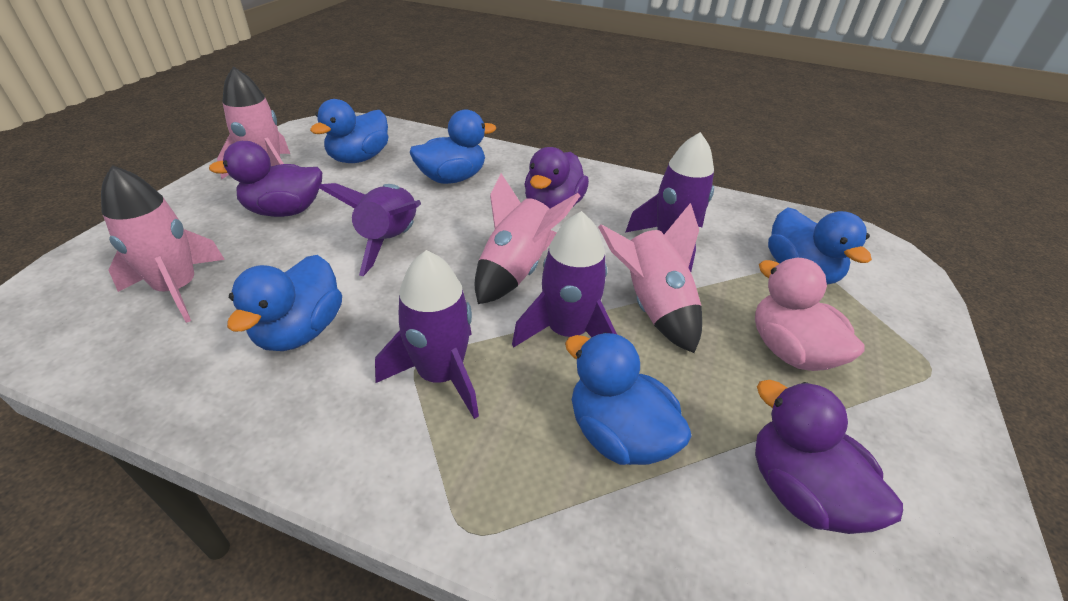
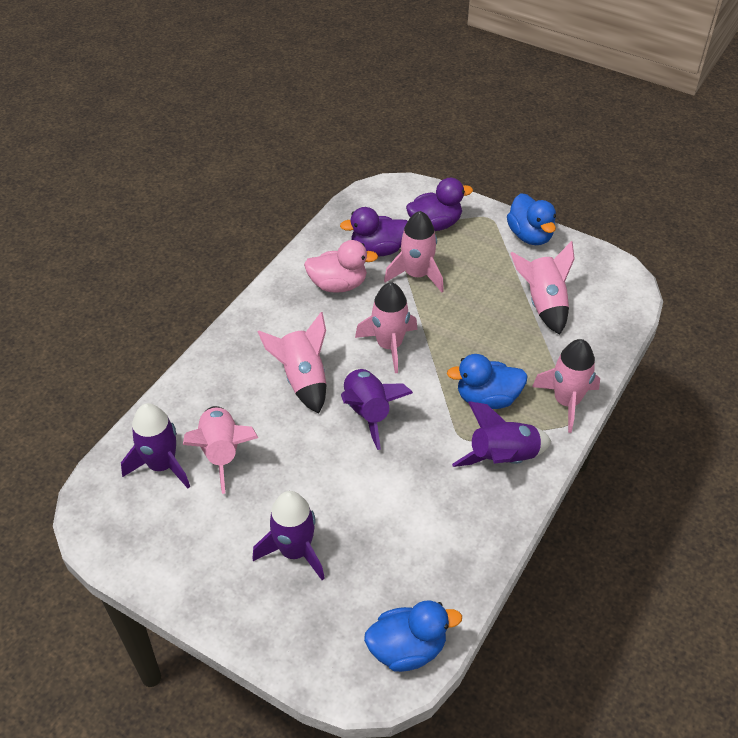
blue duck: 5 -> 3
pink rocket: 4 -> 6
purple duck: 3 -> 2

